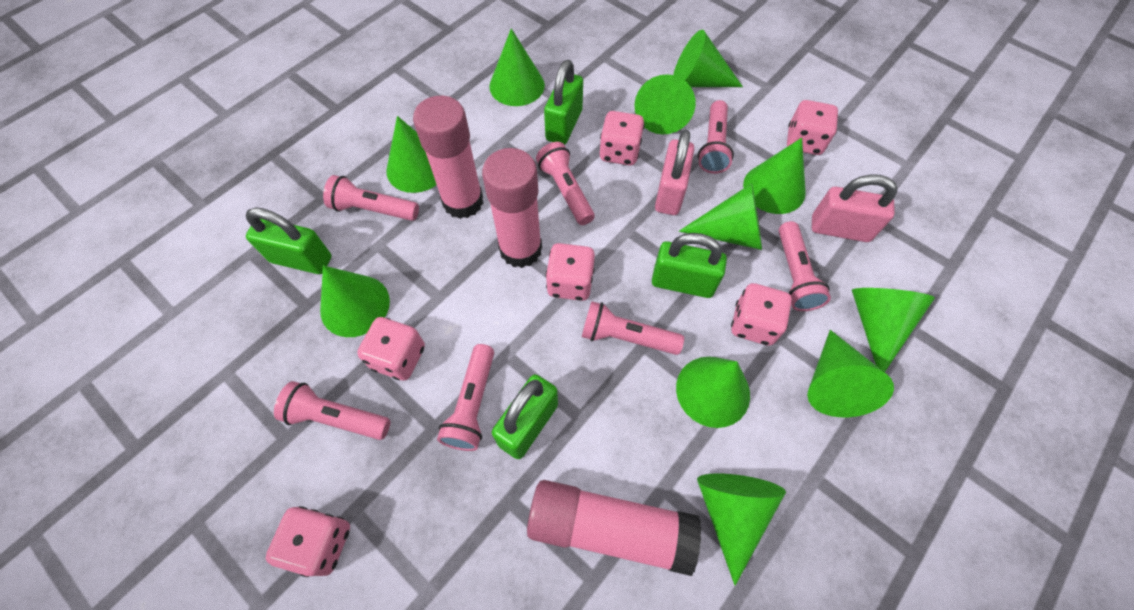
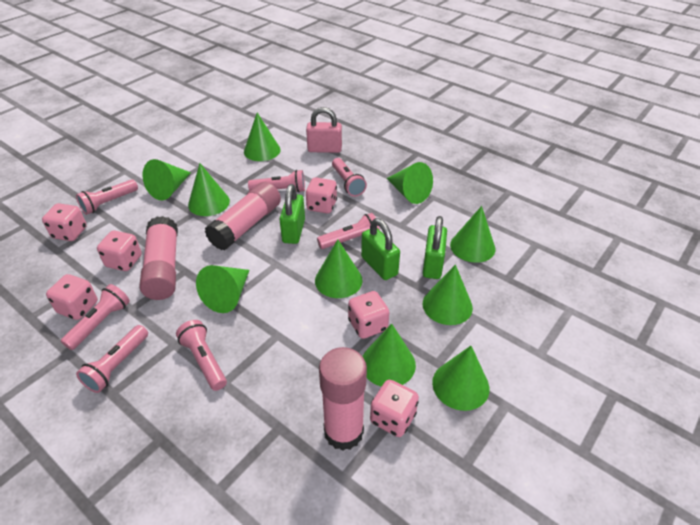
green cone: 11 -> 10
green padlock: 4 -> 3
pink padlock: 2 -> 1

